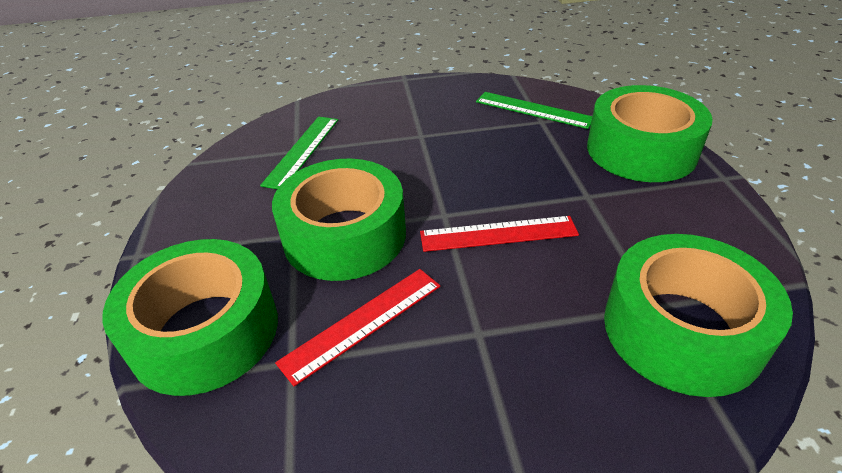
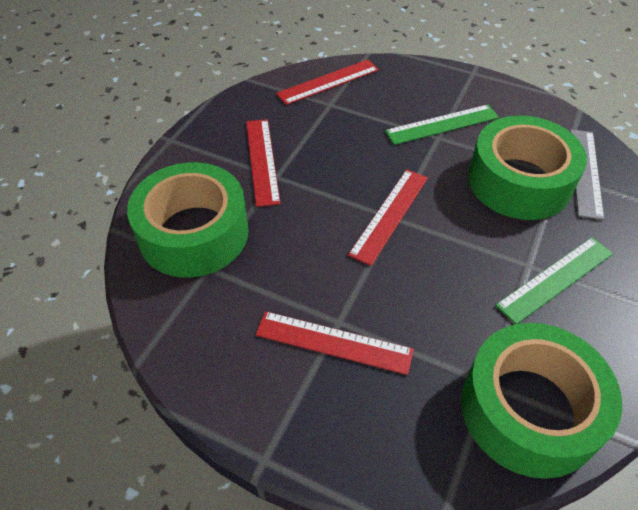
green tape: 4 -> 3
grey ruler: 0 -> 1
red ruler: 2 -> 4

